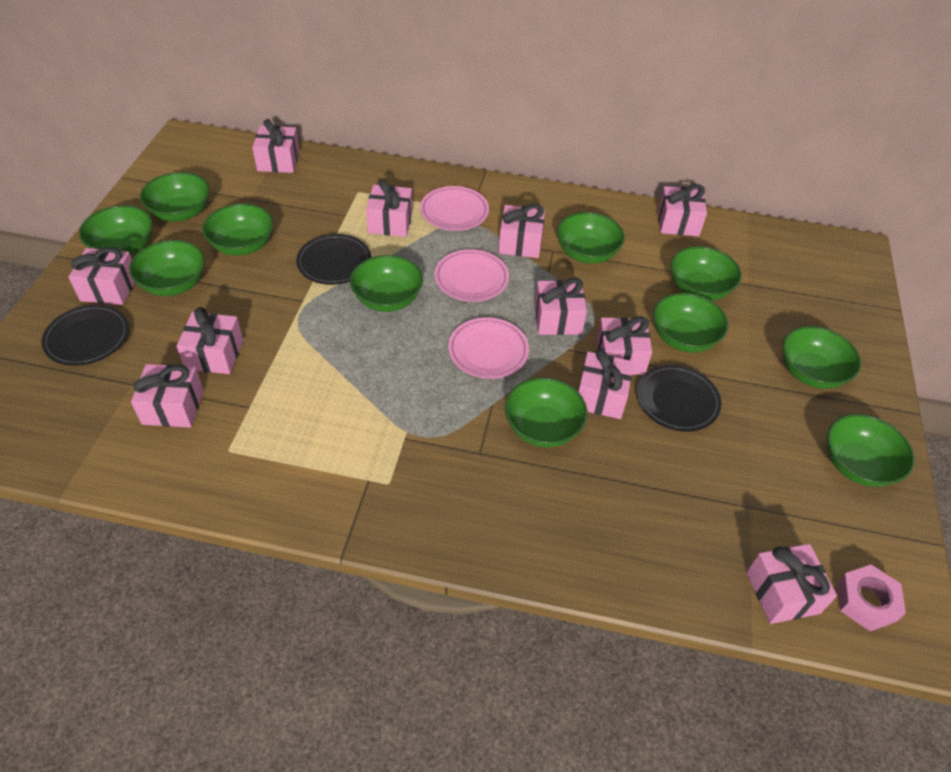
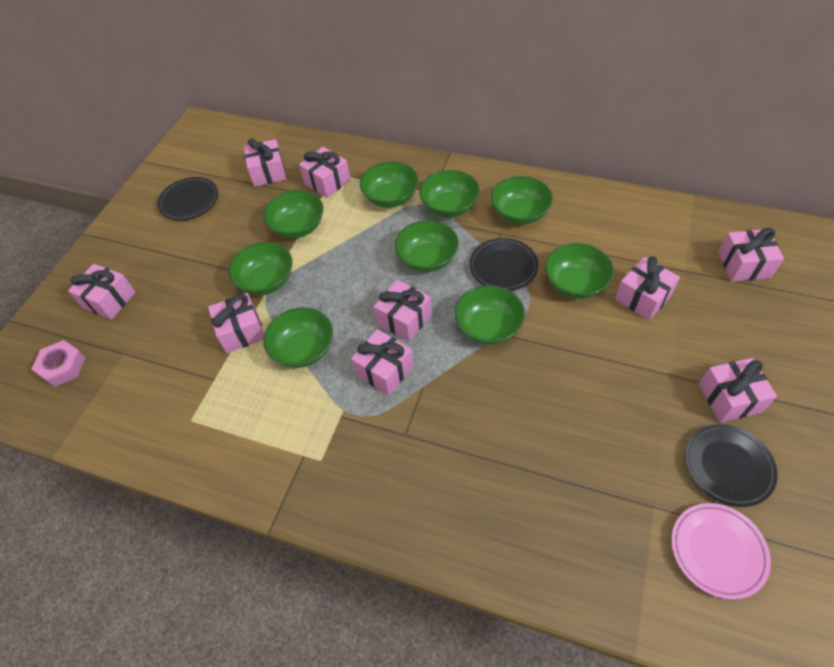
green bowl: 11 -> 9
pink gift: 11 -> 9
pink plate: 3 -> 1

